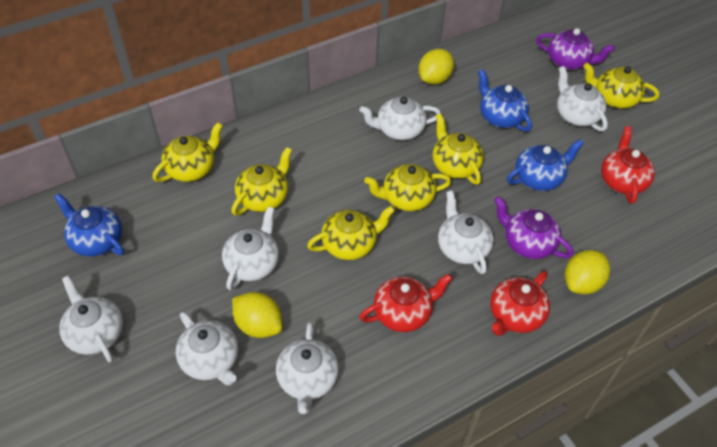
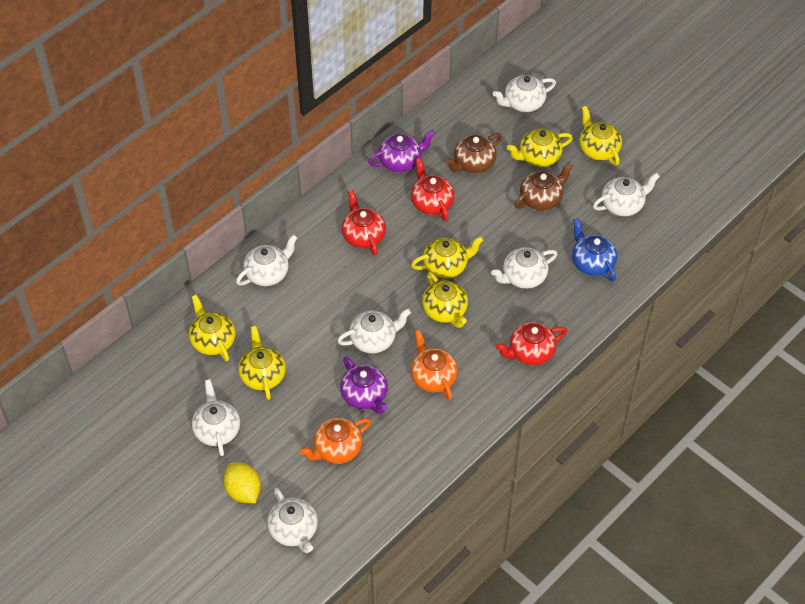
blue teapot: 3 -> 1
brown teapot: 0 -> 2
orange teapot: 0 -> 2
yellow lemon: 3 -> 1

